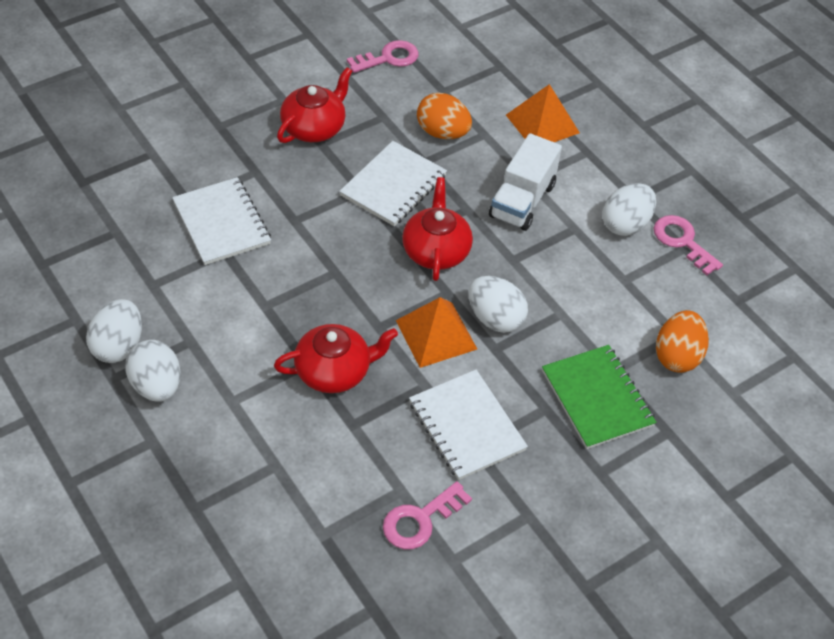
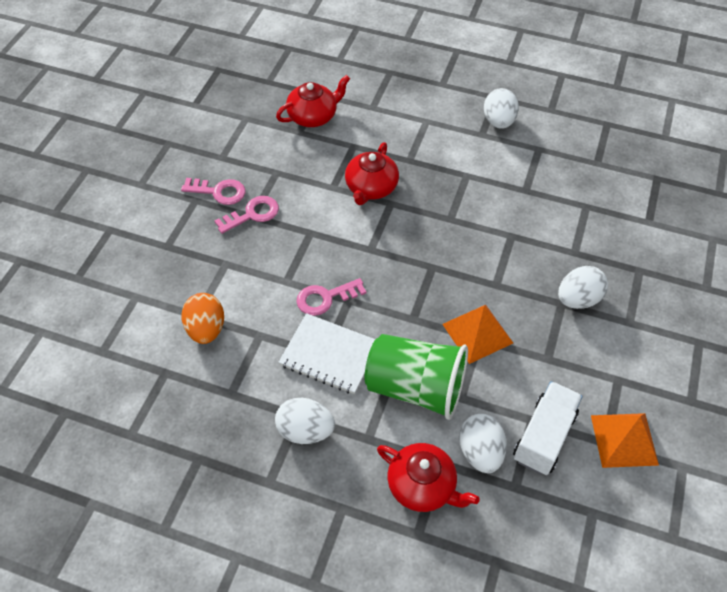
green cup: 0 -> 1
green notebook: 1 -> 0
orange egg: 2 -> 1
white notebook: 3 -> 1

